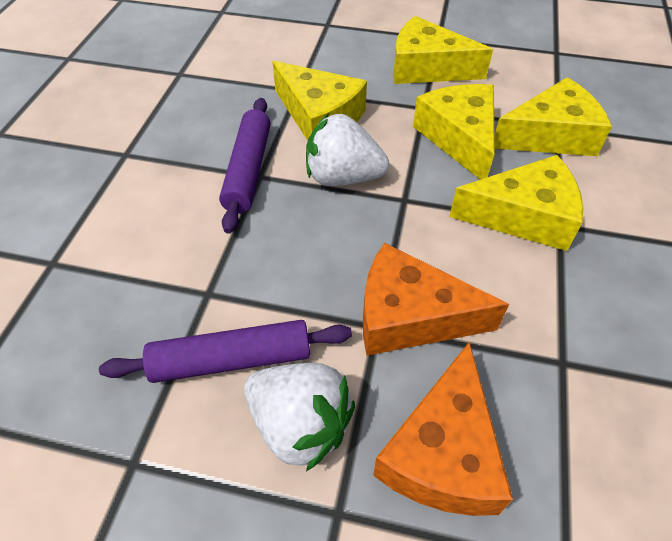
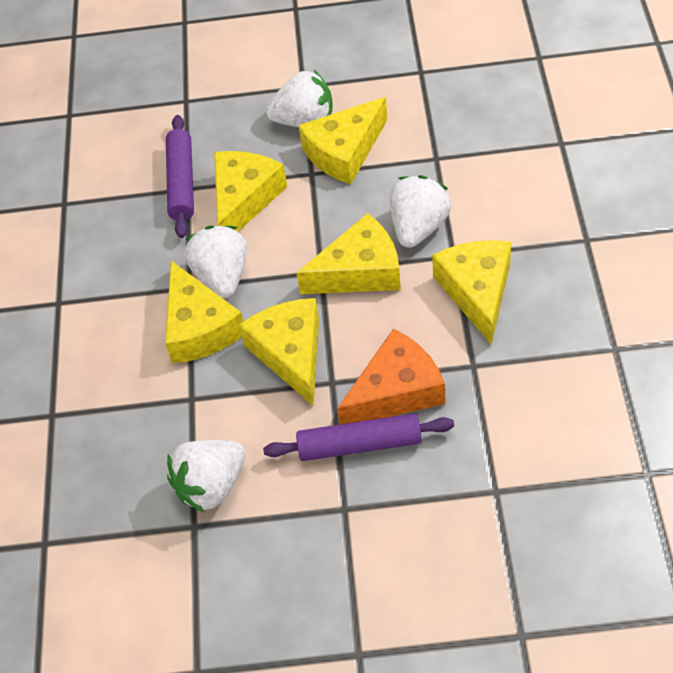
orange cheese: 2 -> 1
white strawberry: 2 -> 4
yellow cheese: 5 -> 6

